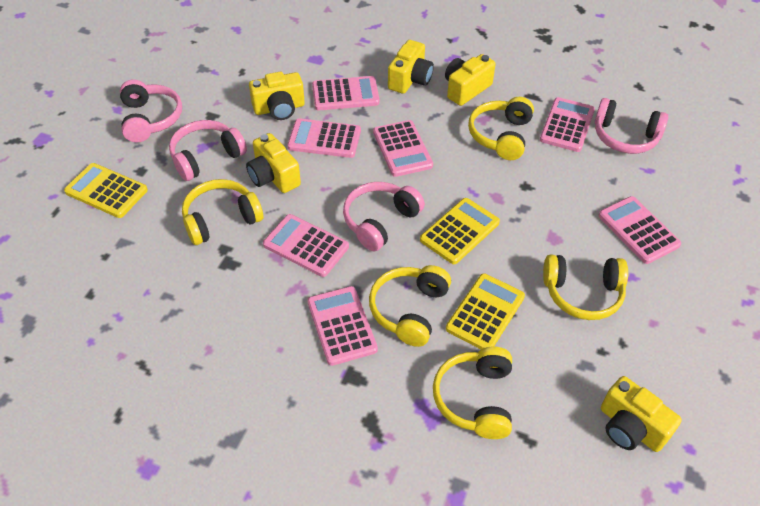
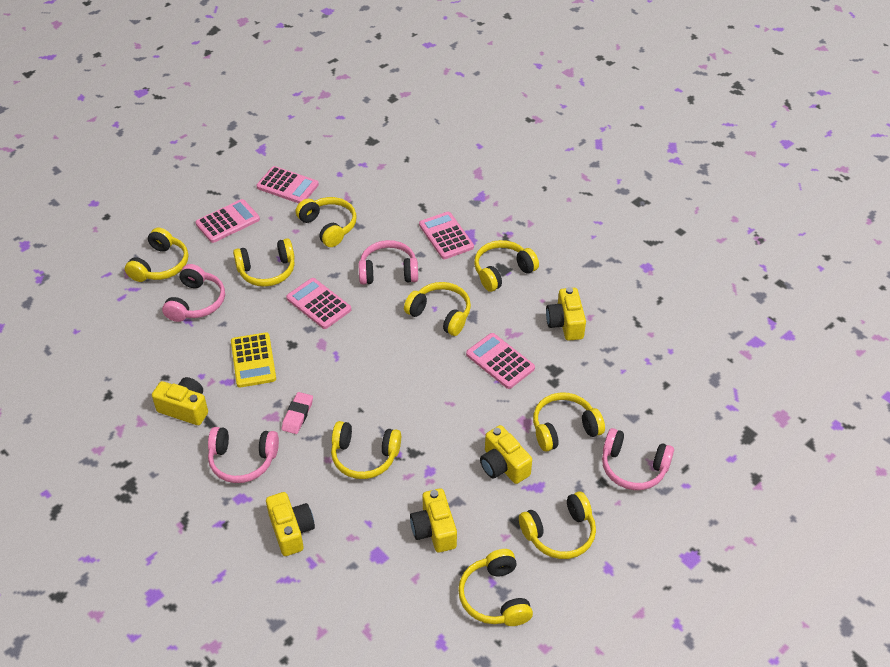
pink calculator: 7 -> 5
pink eraser: 0 -> 1
yellow calculator: 3 -> 1
yellow headphones: 5 -> 9

